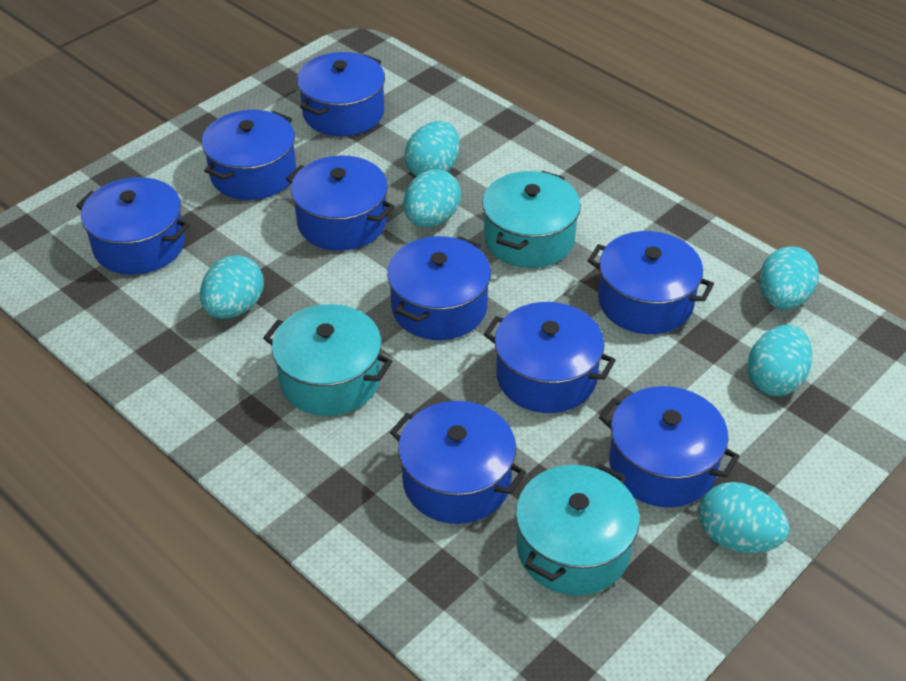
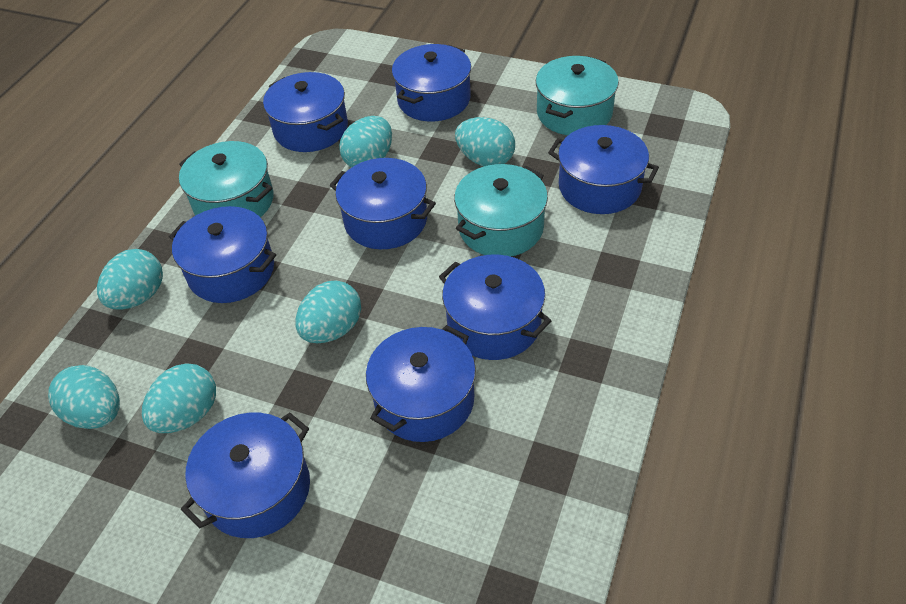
blue pot: 9 -> 8

